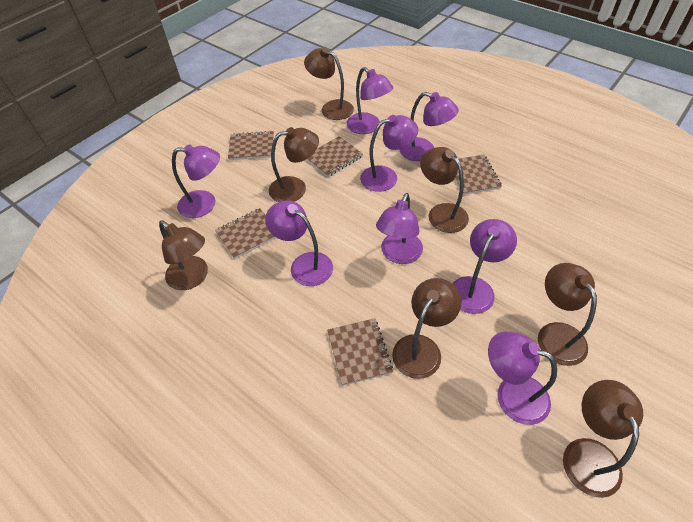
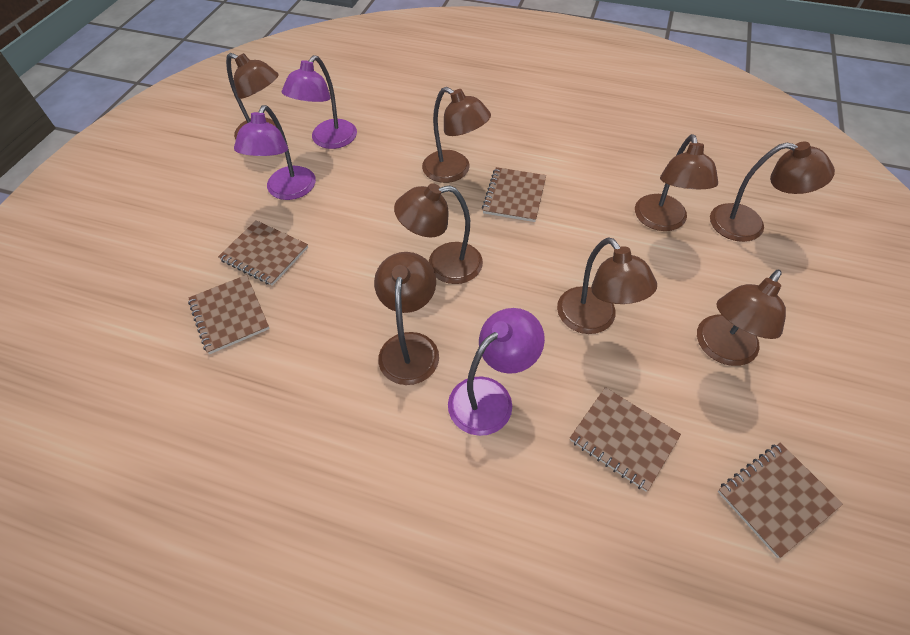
brown lamp: 7 -> 8
purple lamp: 8 -> 3

